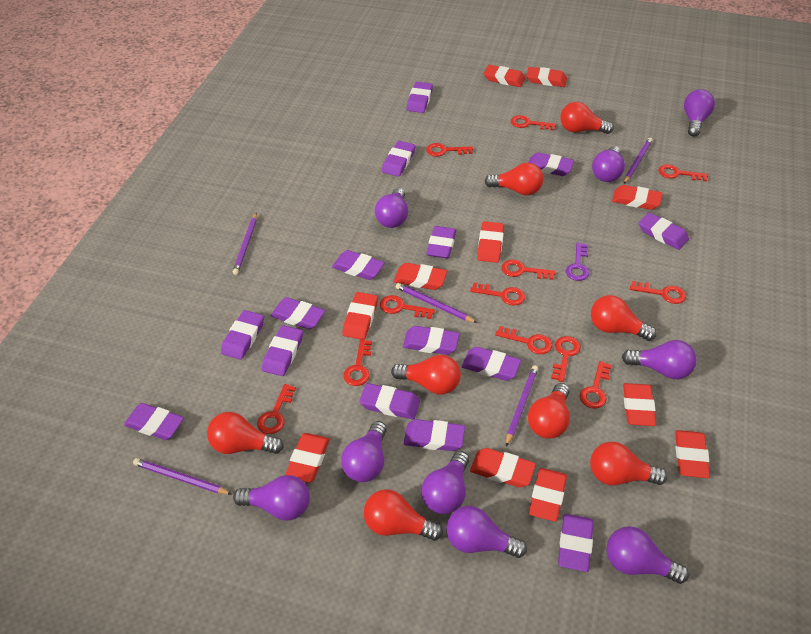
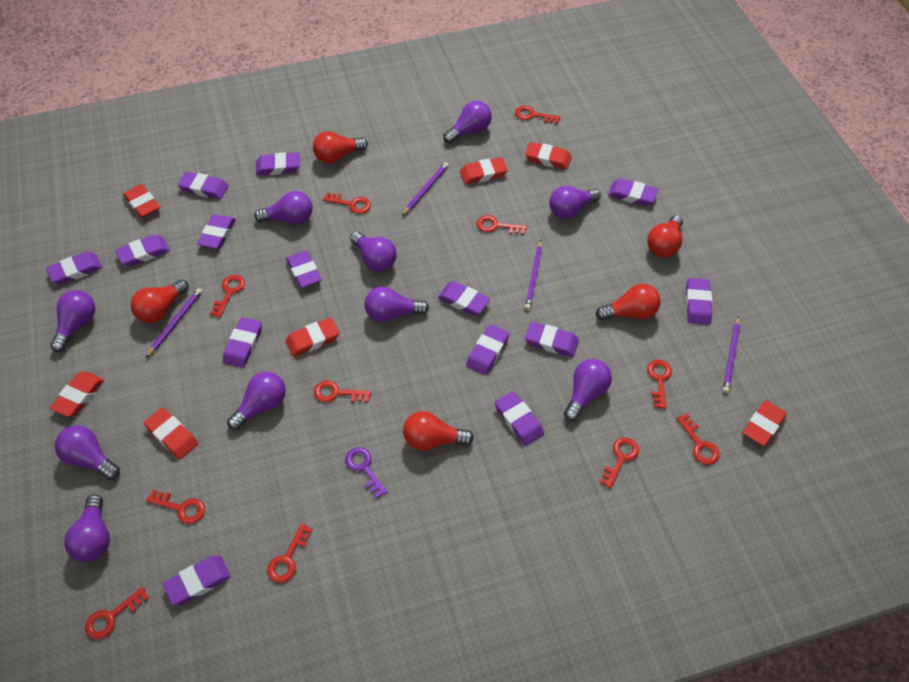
purple eraser: 15 -> 14
purple light bulb: 9 -> 10
purple pencil: 5 -> 4
red eraser: 11 -> 7
red key: 12 -> 11
red light bulb: 8 -> 5

